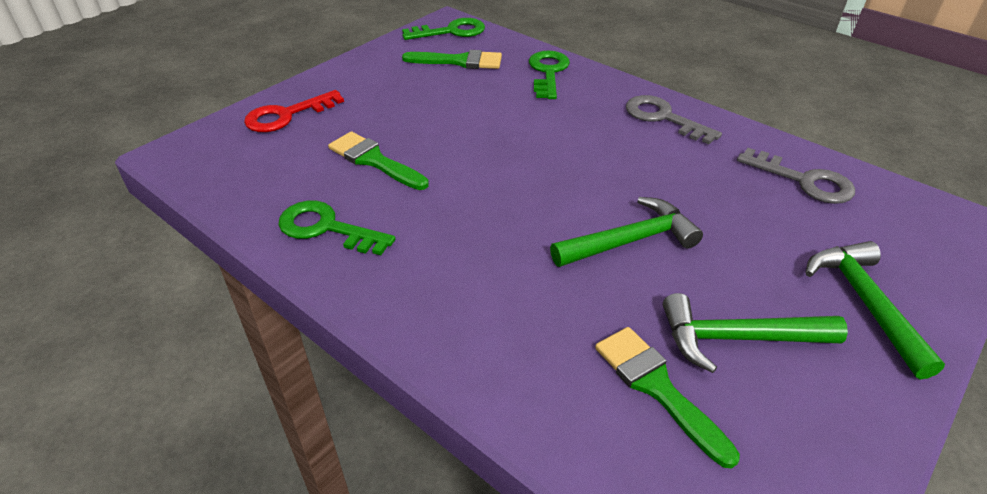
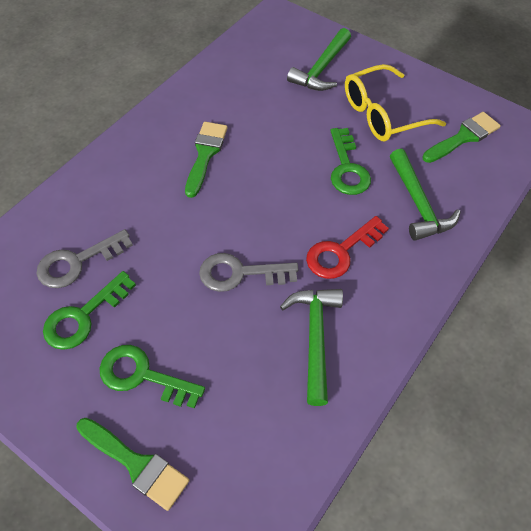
yellow glasses: 0 -> 1

